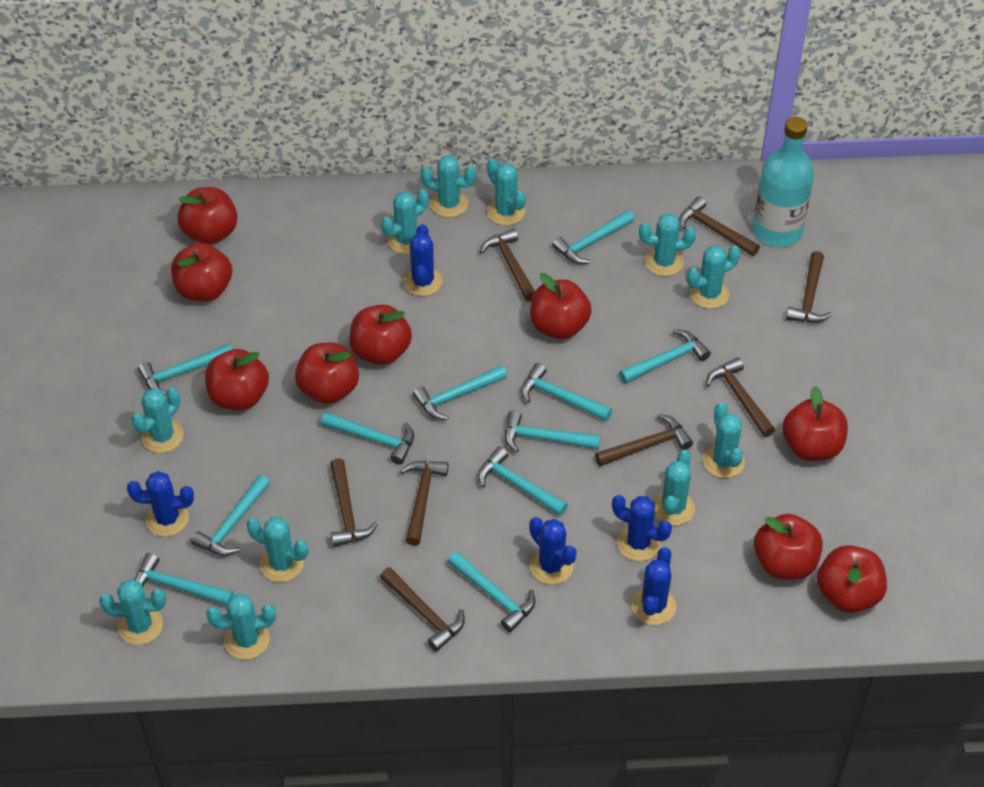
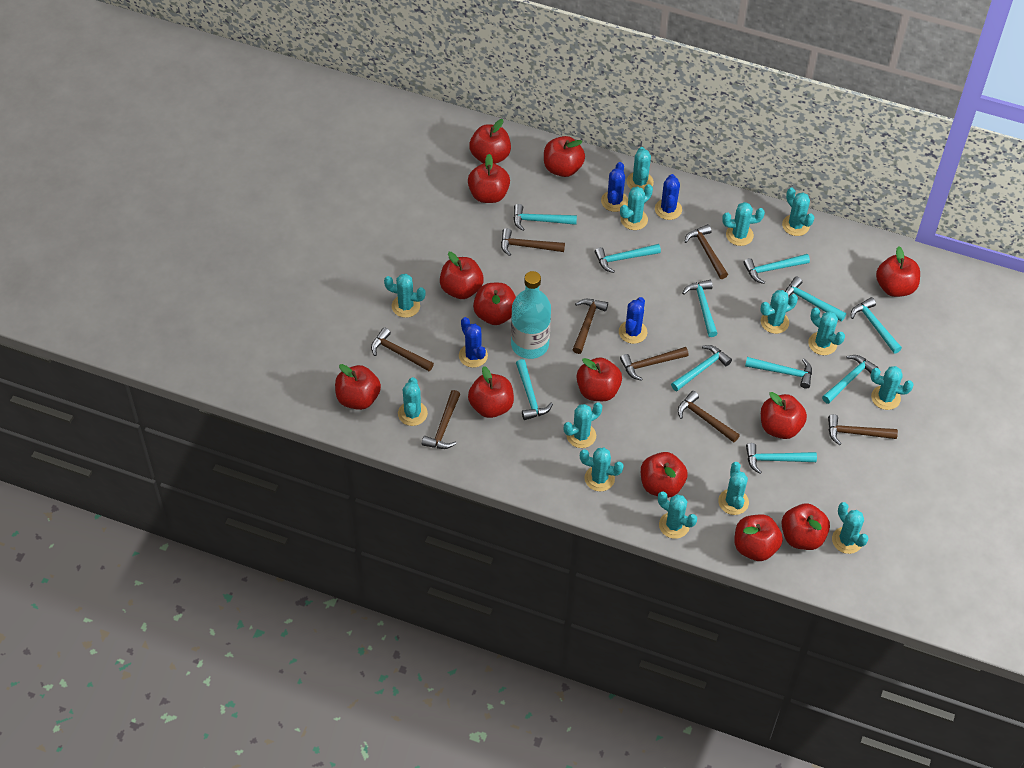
blue cactus: 5 -> 4
red apple: 9 -> 13
turquoise cactus: 11 -> 14

